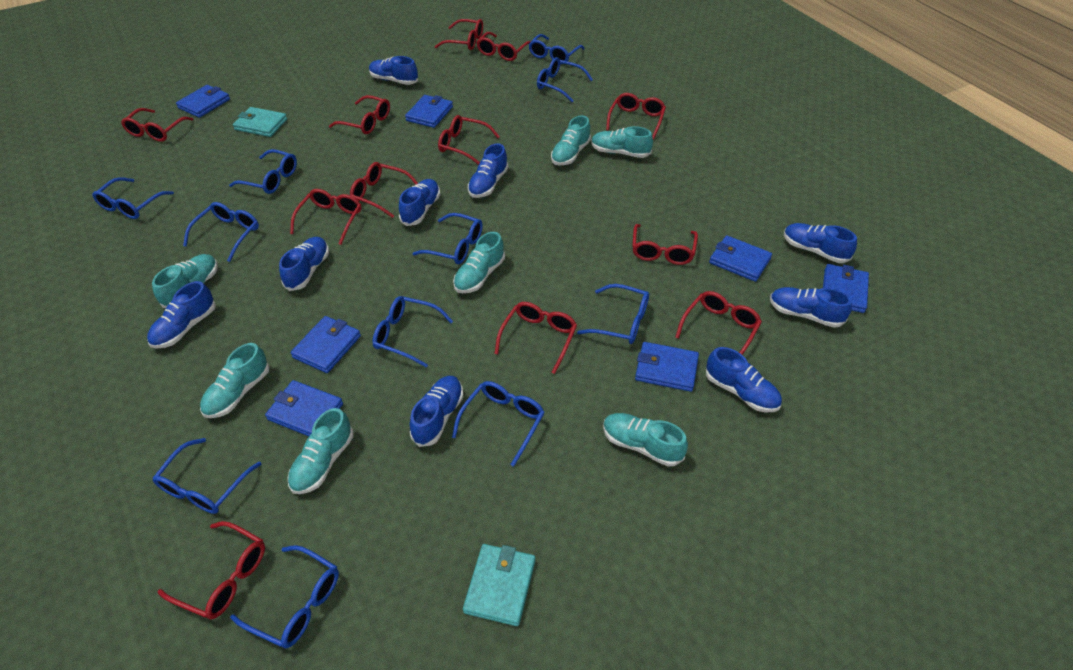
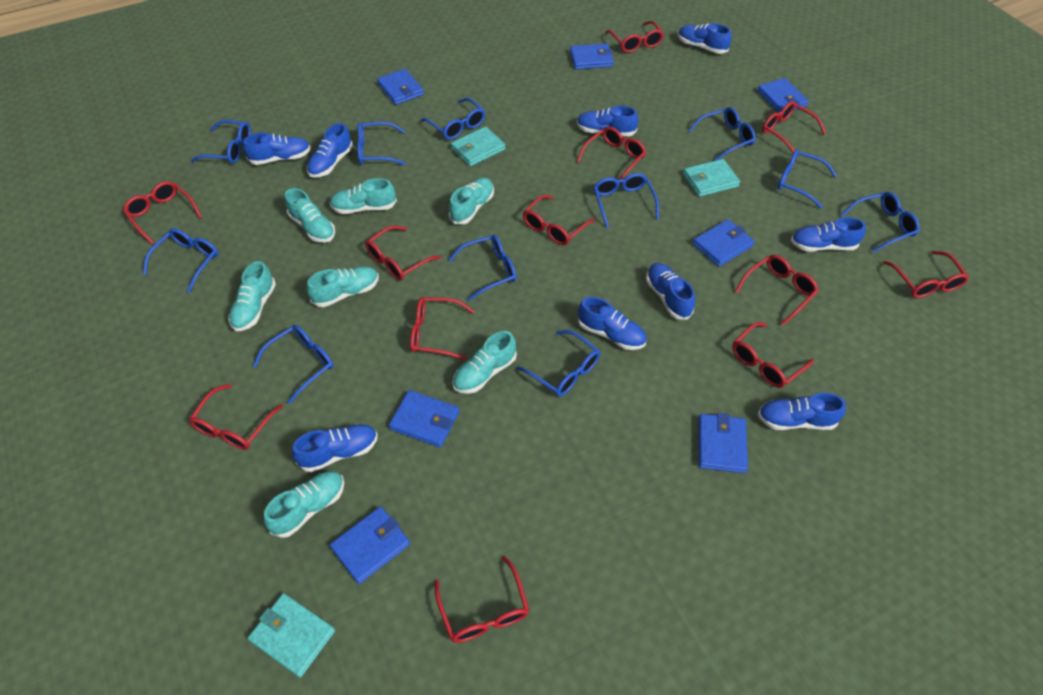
turquoise wallet: 2 -> 3

